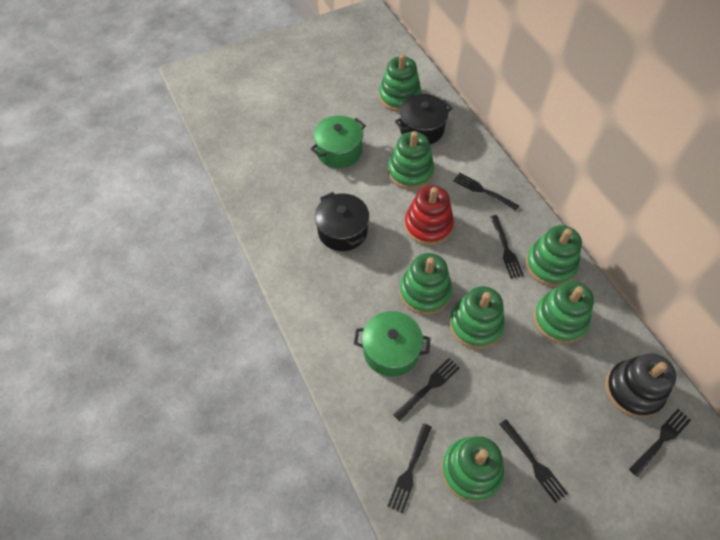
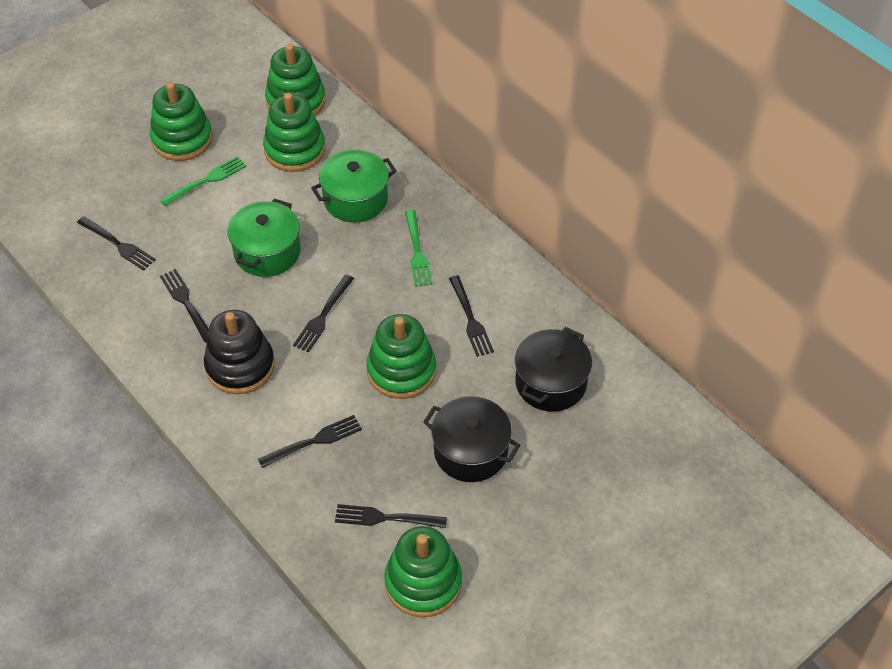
green fork: 0 -> 2
green stacking toy: 7 -> 5
red stacking toy: 1 -> 0

